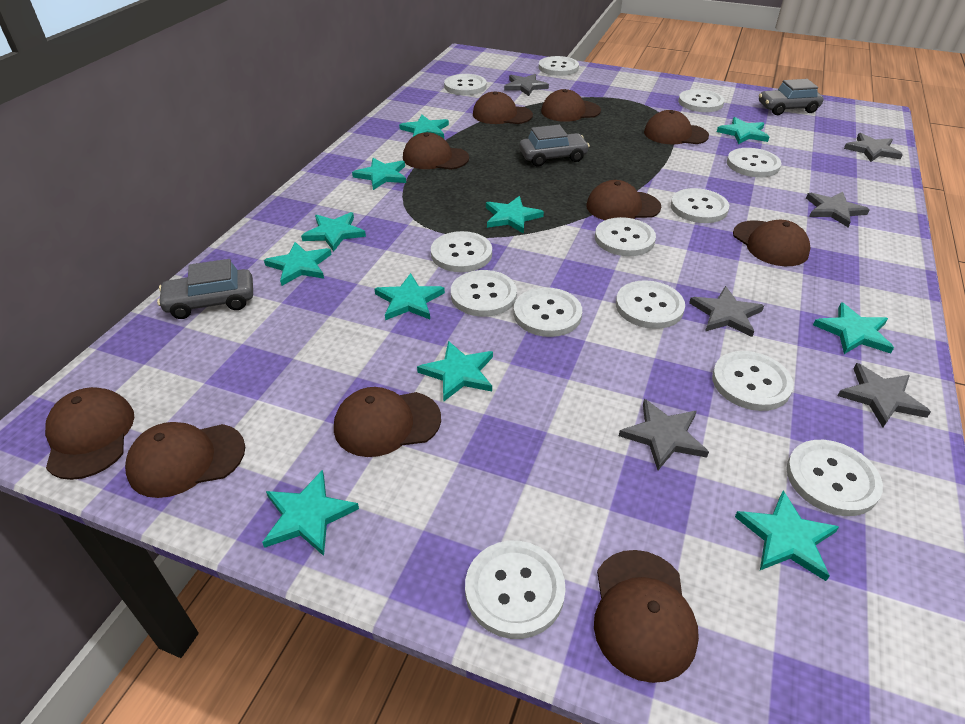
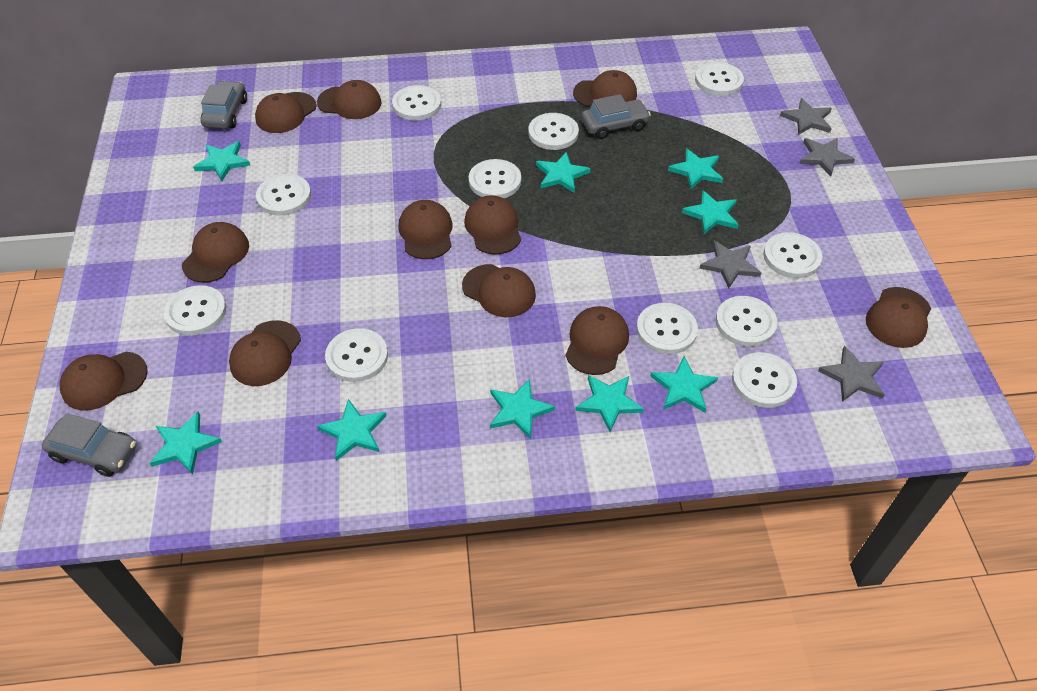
brown cap: 10 -> 11
grey star: 6 -> 4
turquoise star: 11 -> 9
white button: 13 -> 11

